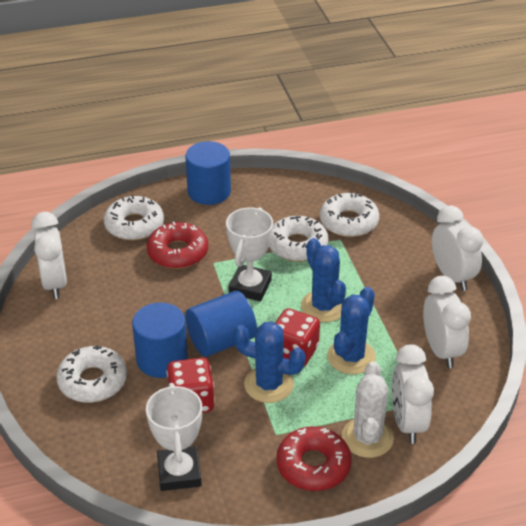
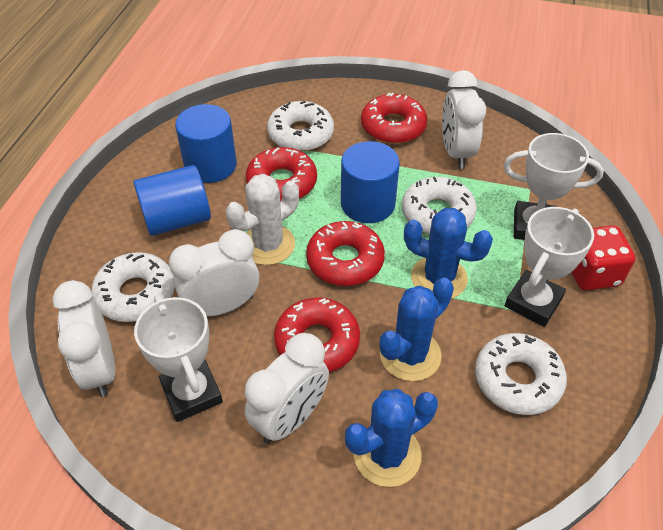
red dice: 2 -> 1
red donut: 2 -> 4
white trophy: 2 -> 3

